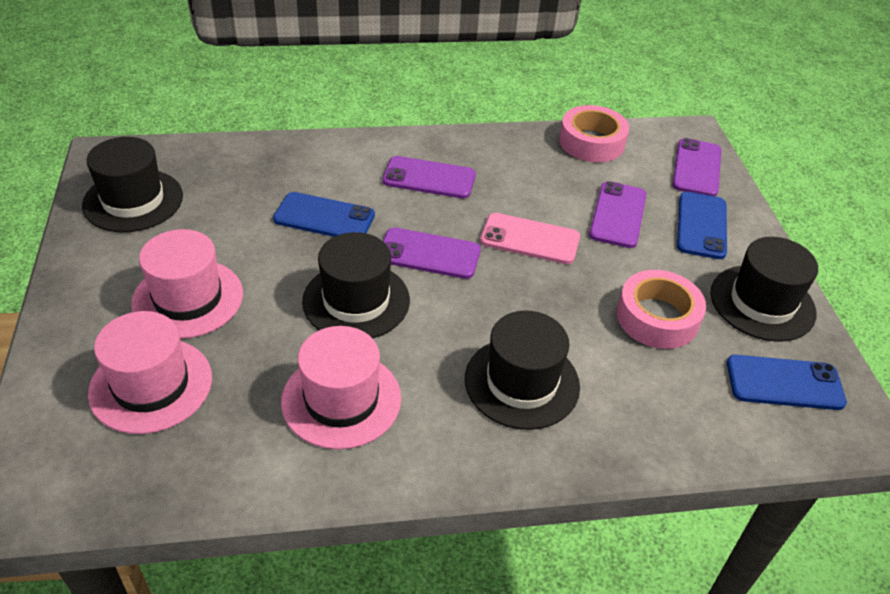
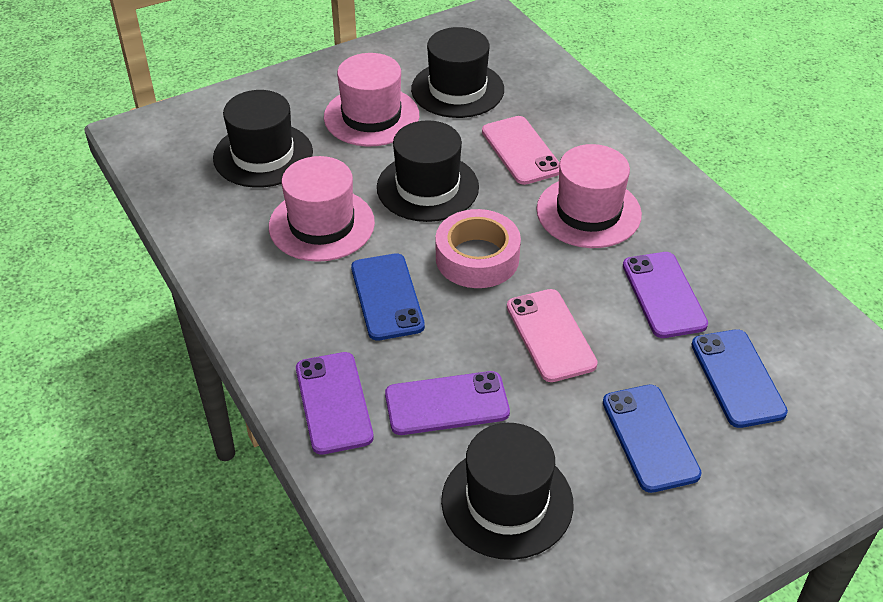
pink phone: 1 -> 2
pink tape: 2 -> 1
purple phone: 4 -> 3

